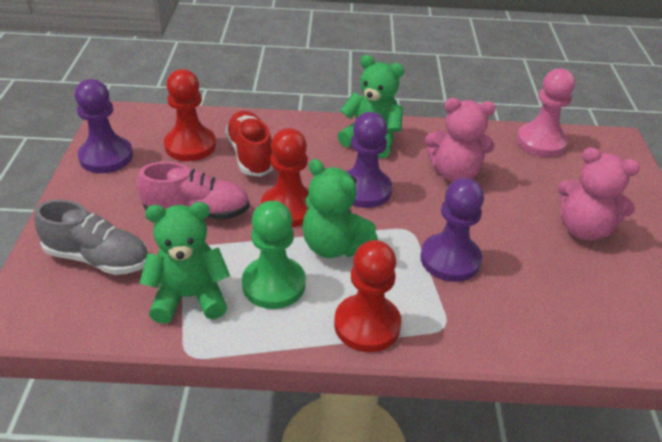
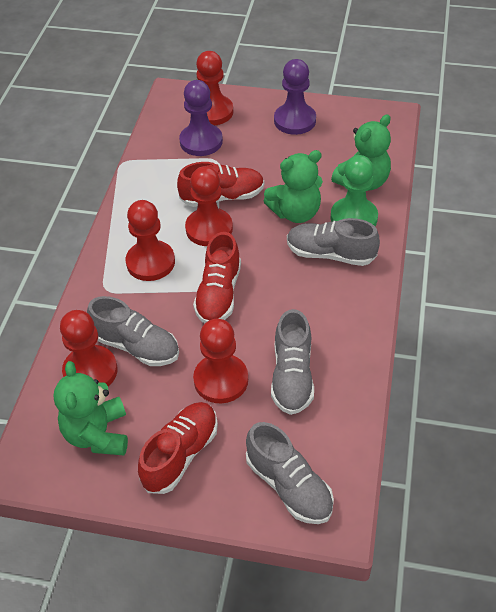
grey shoe: 1 -> 4
pink pawn: 1 -> 0
pink shoe: 1 -> 0
pink teddy bear: 2 -> 0
purple pawn: 3 -> 2
red pawn: 3 -> 5
red shoe: 1 -> 3

